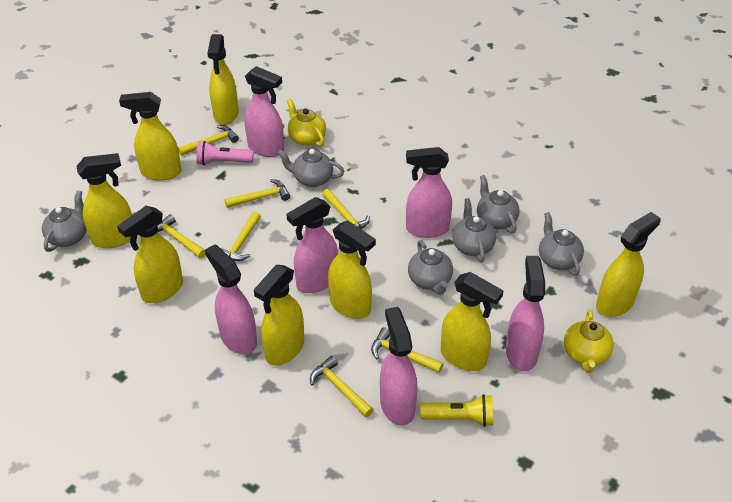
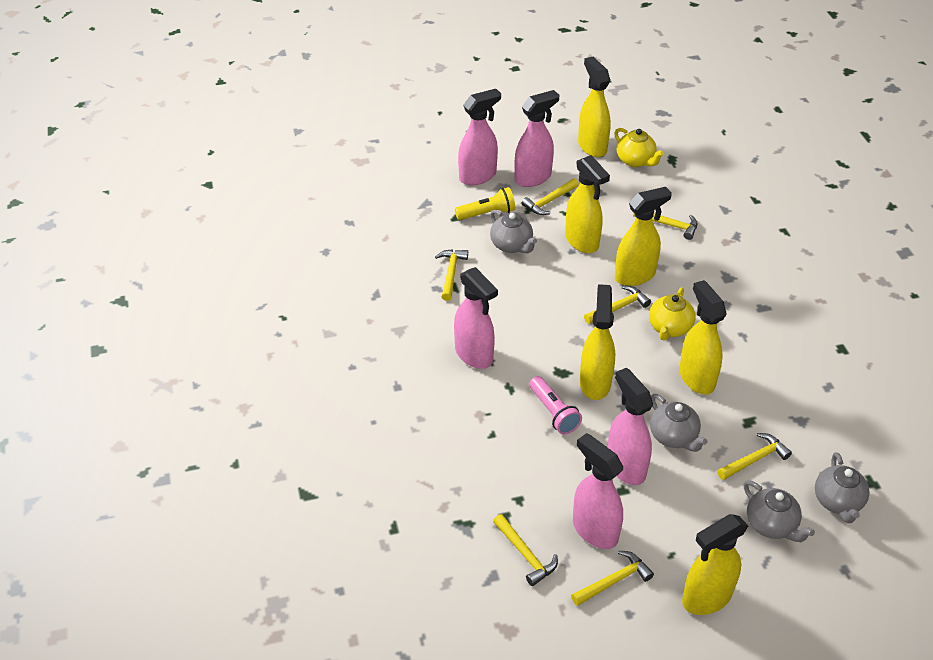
grey teapot: 6 -> 4
pink spray bottle: 6 -> 5
yellow spray bottle: 8 -> 6

